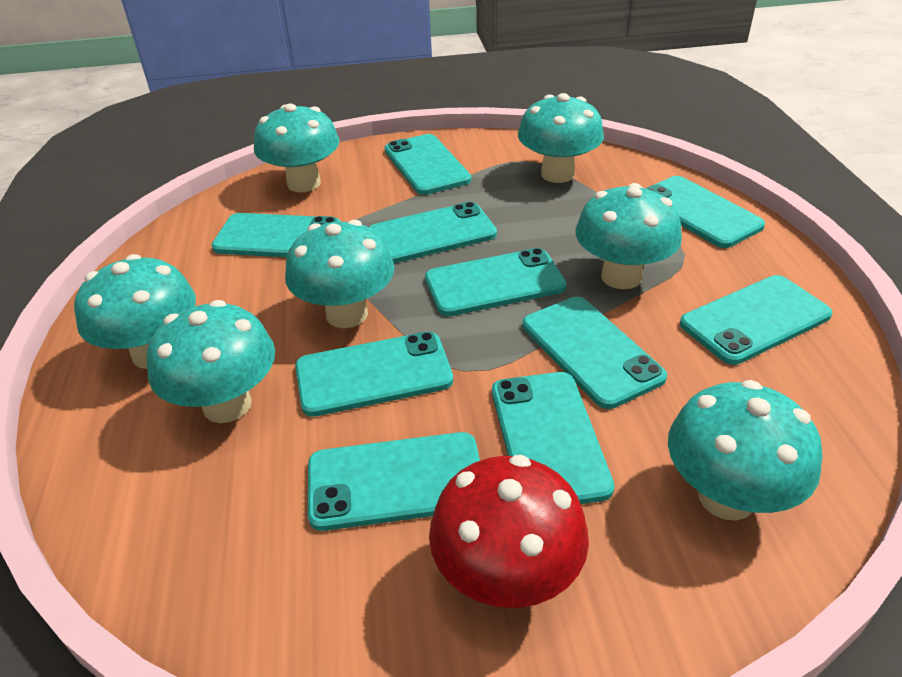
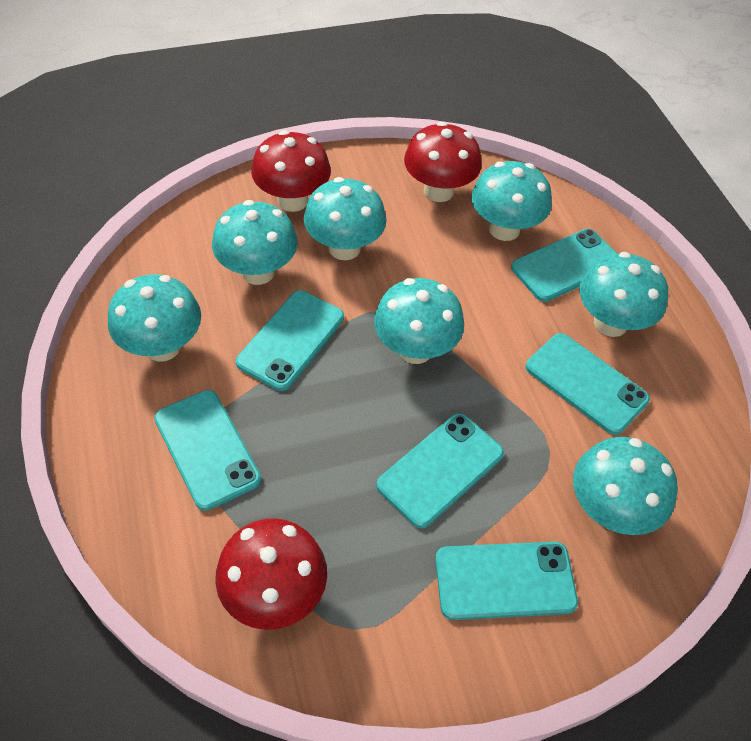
red mushroom: 1 -> 3
turquoise phone: 10 -> 6

